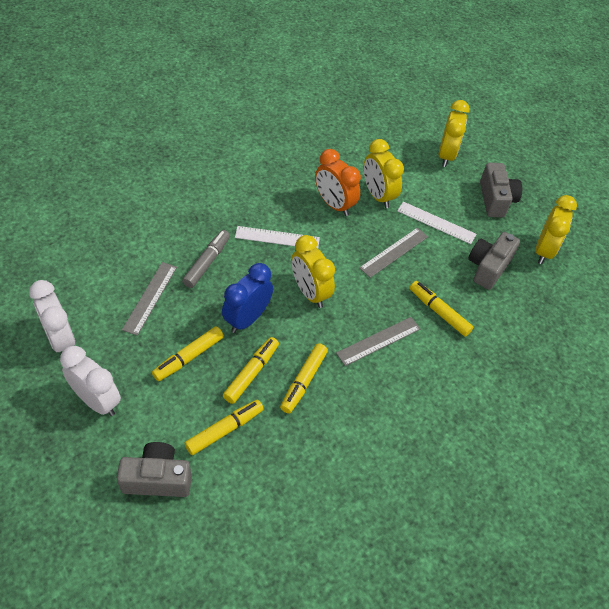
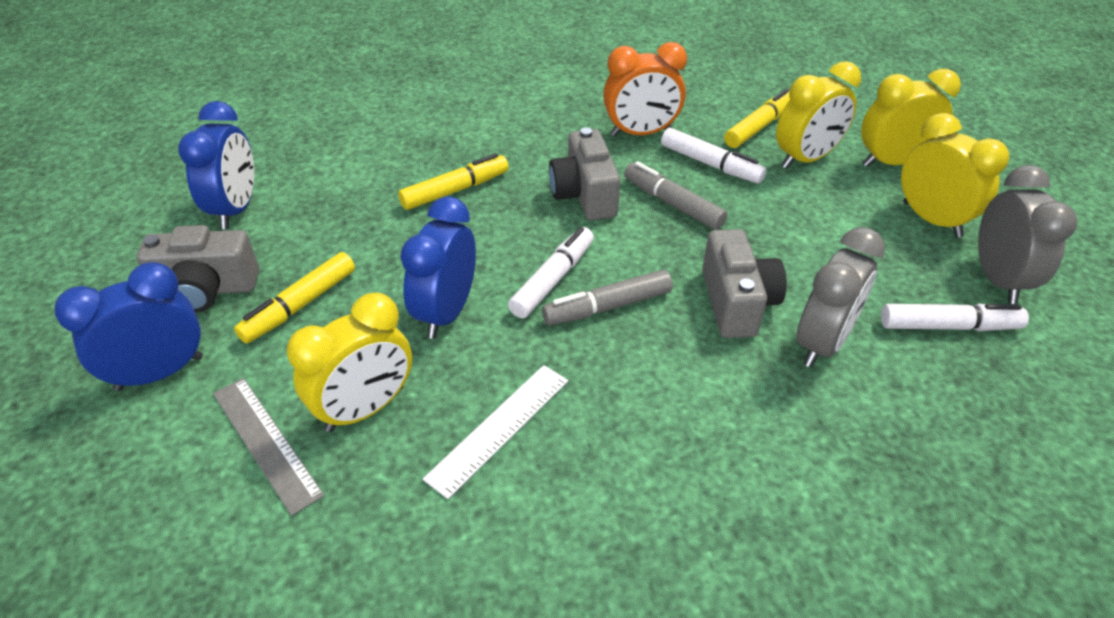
blue clock: 1 -> 3
grey clock: 0 -> 2
grey marker: 1 -> 2
grey ruler: 3 -> 1
white clock: 2 -> 0
white marker: 0 -> 3
white ruler: 2 -> 1
yellow marker: 5 -> 3

